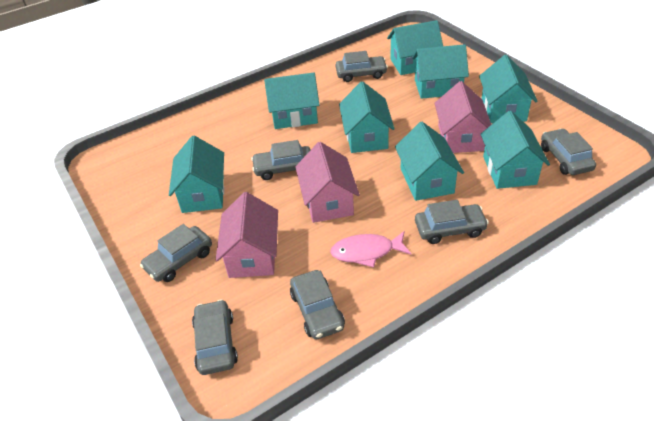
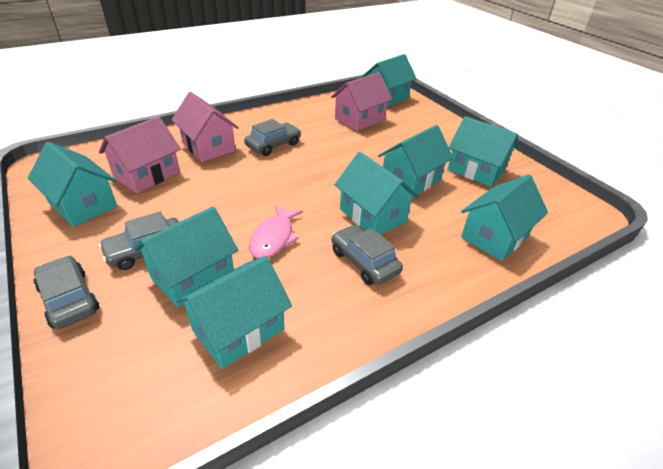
grey car: 7 -> 4

